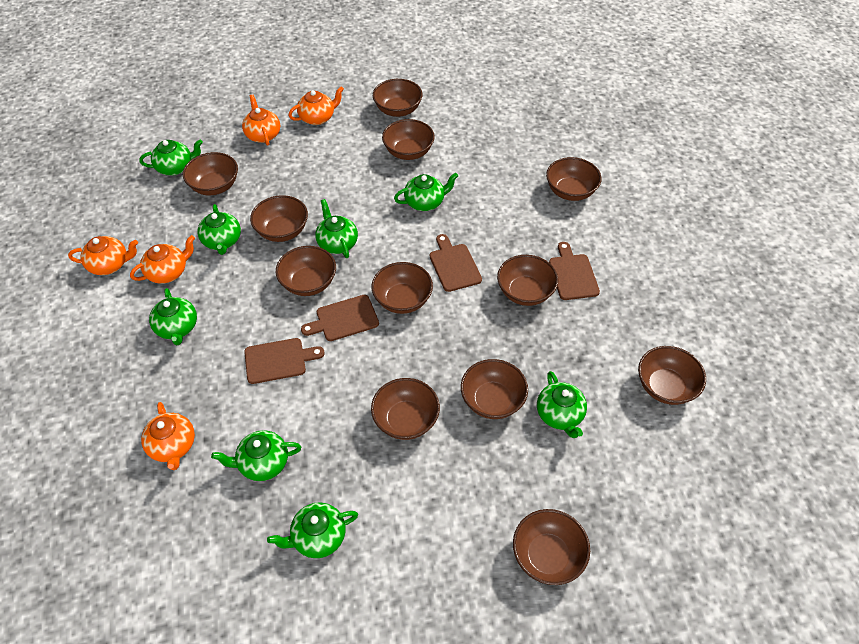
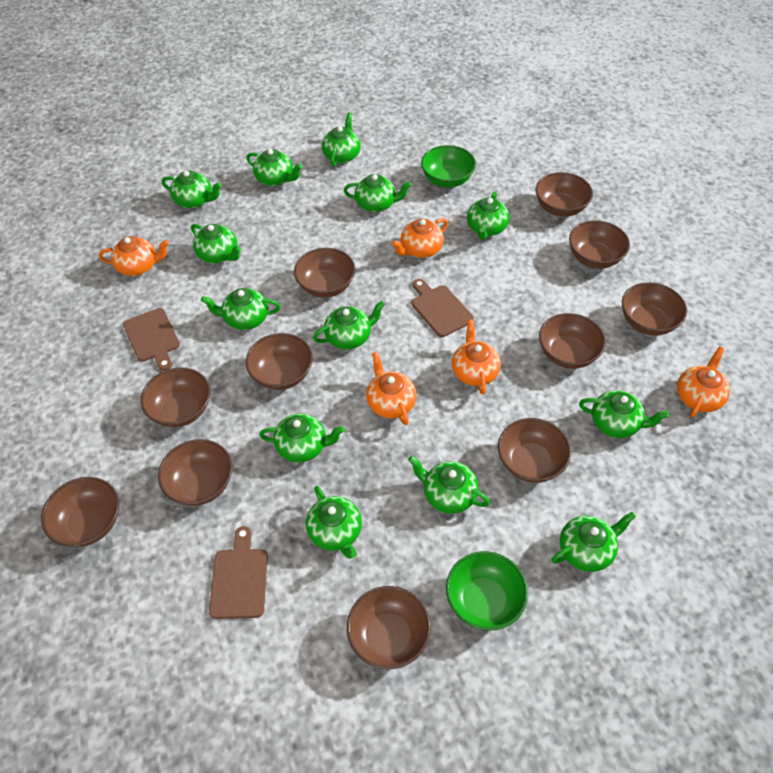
brown bowl: 12 -> 11
brown cutting board: 4 -> 3
green bowl: 0 -> 2
green teapot: 8 -> 13

